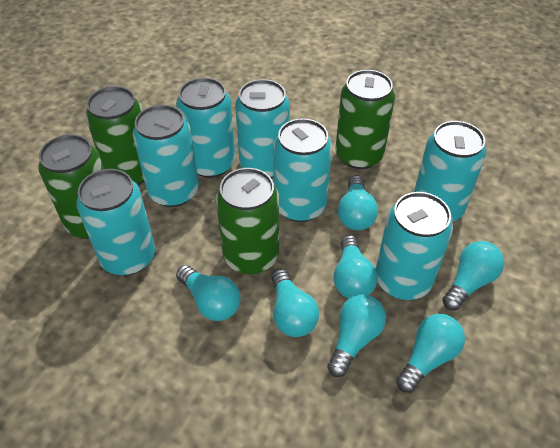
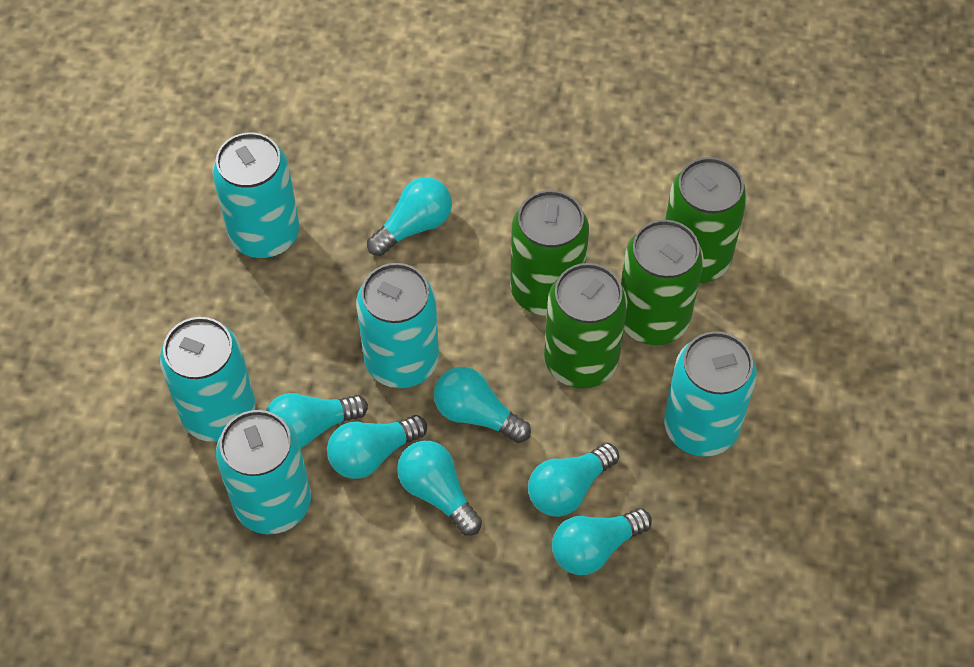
turquoise can: 7 -> 5

